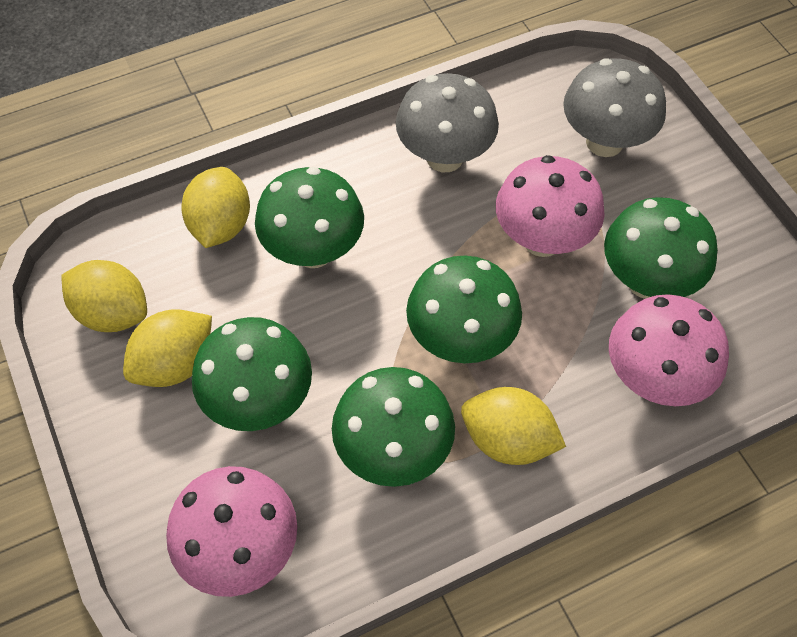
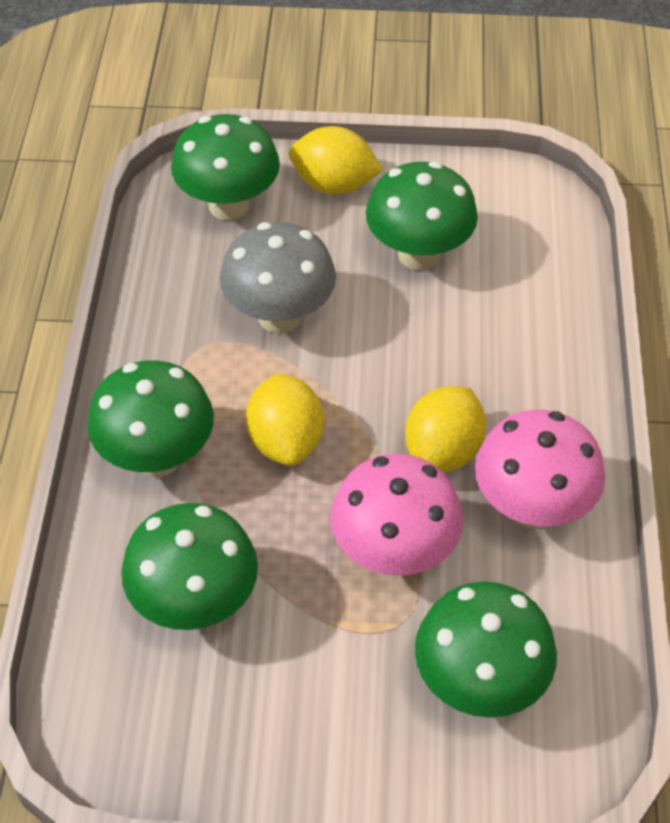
grey mushroom: 2 -> 1
pink mushroom: 3 -> 2
yellow lemon: 4 -> 3

